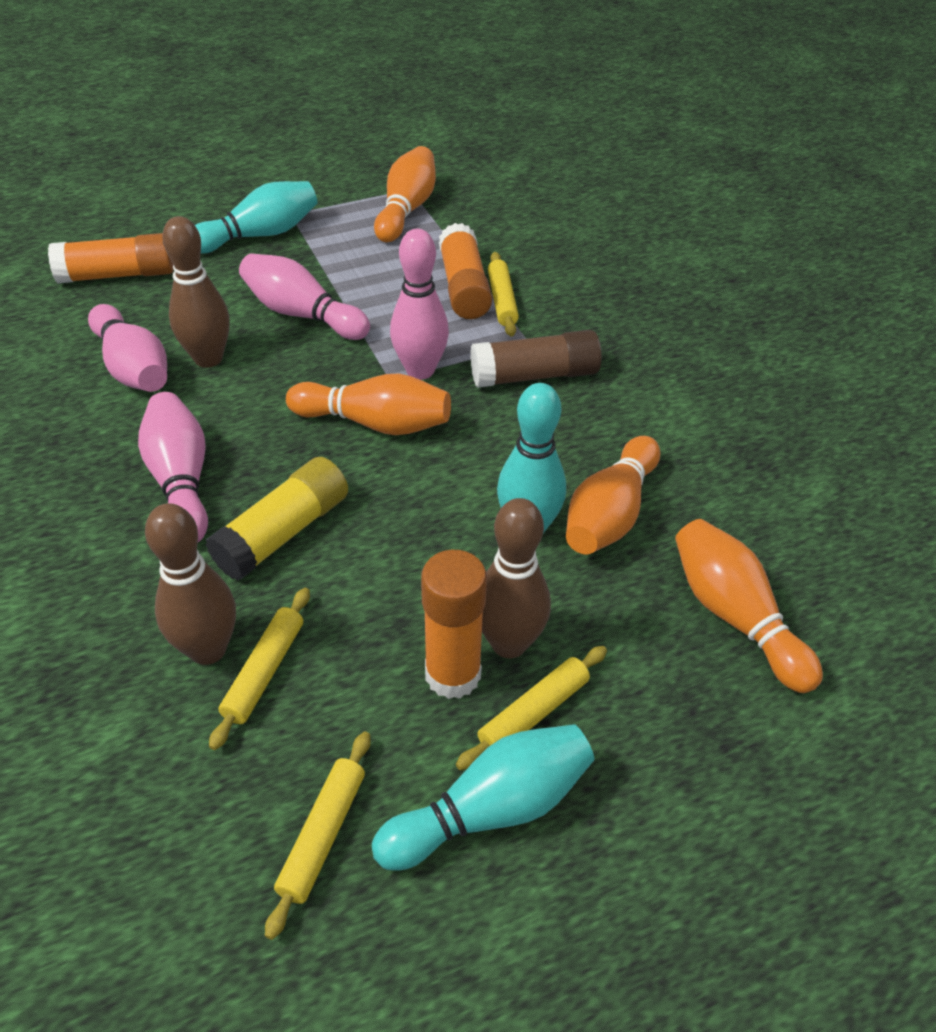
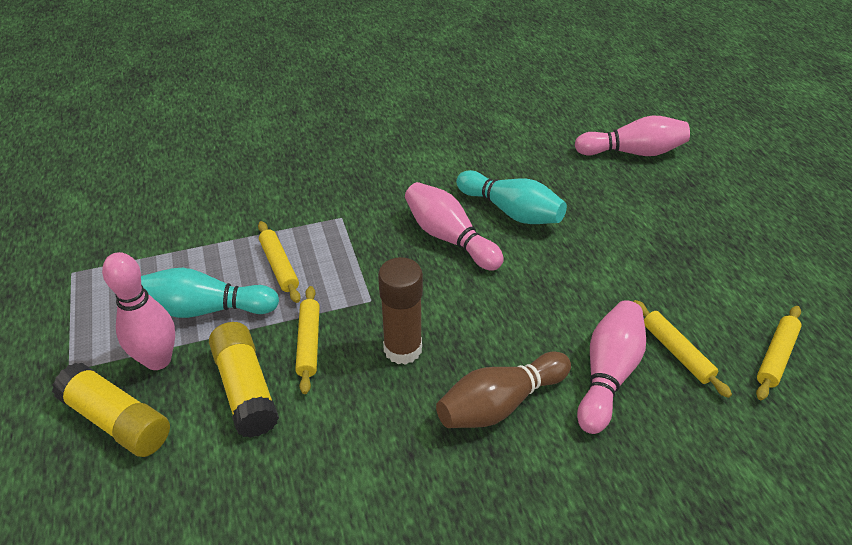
brown bowling pin: 3 -> 1
orange bowling pin: 4 -> 0
orange glue stick: 3 -> 0
turquoise bowling pin: 3 -> 2
yellow glue stick: 1 -> 2

